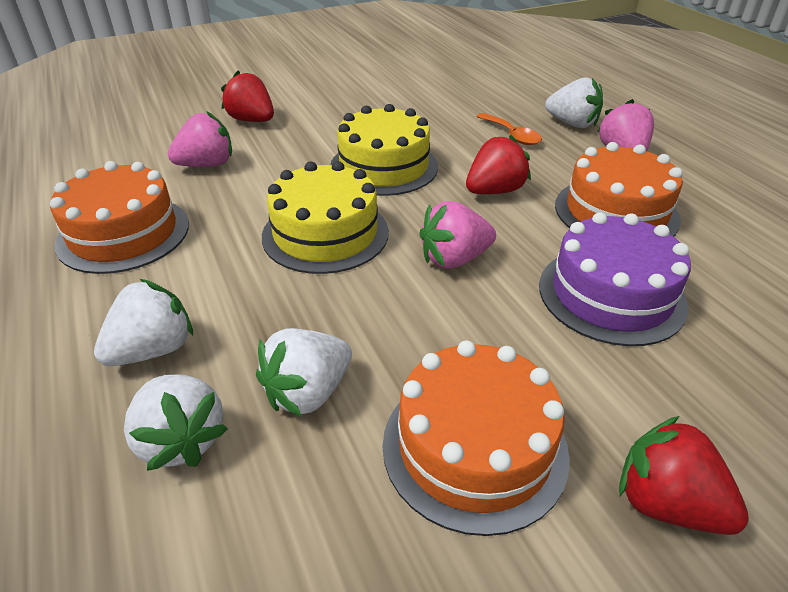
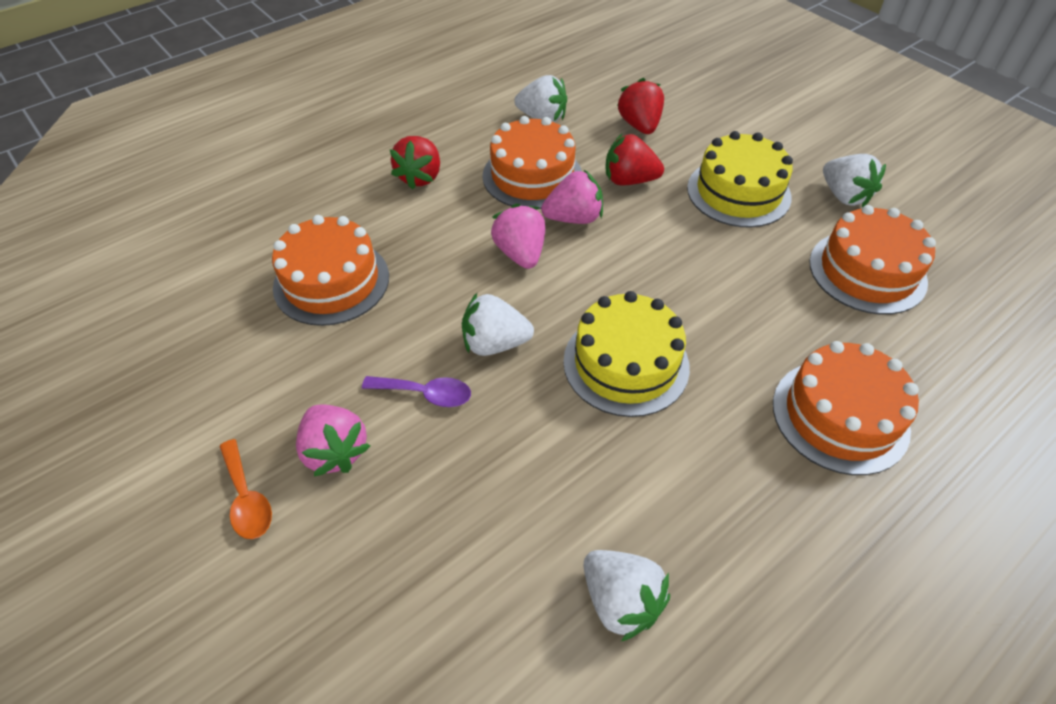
orange cake: 3 -> 4
purple cake: 1 -> 0
purple spoon: 0 -> 1

